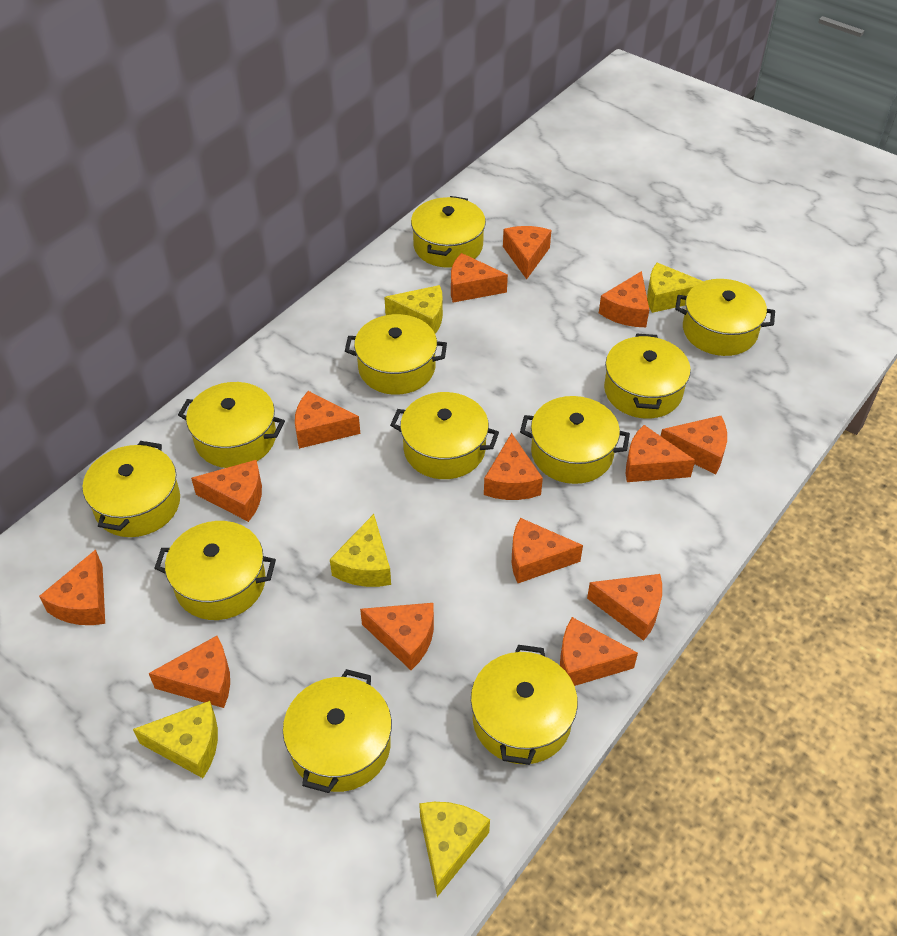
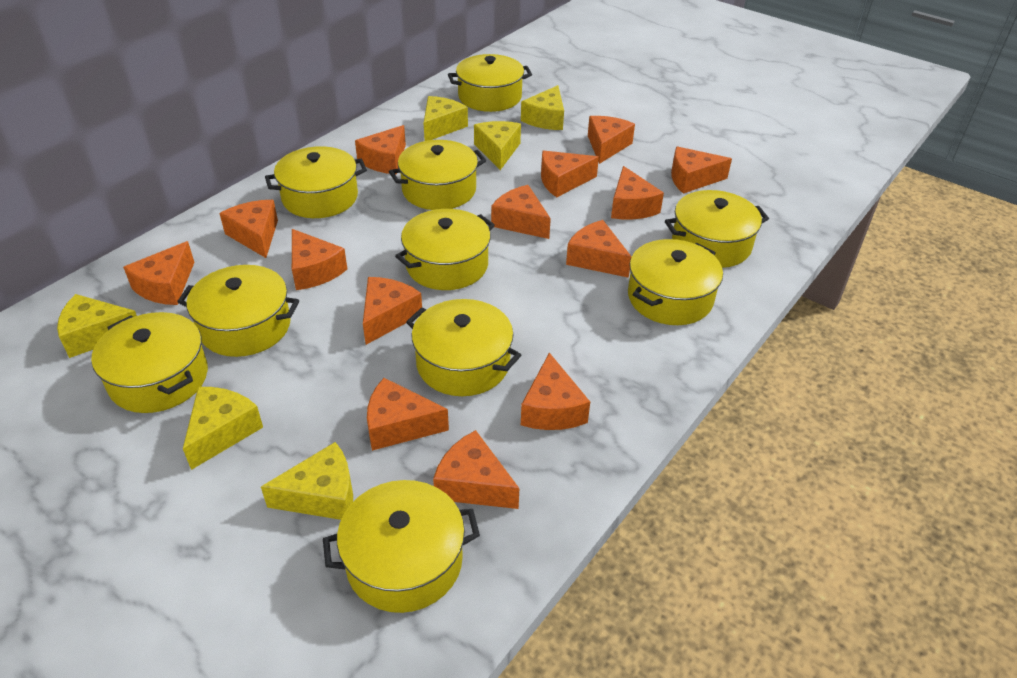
yellow cheese: 5 -> 6
yellow pot: 11 -> 10

